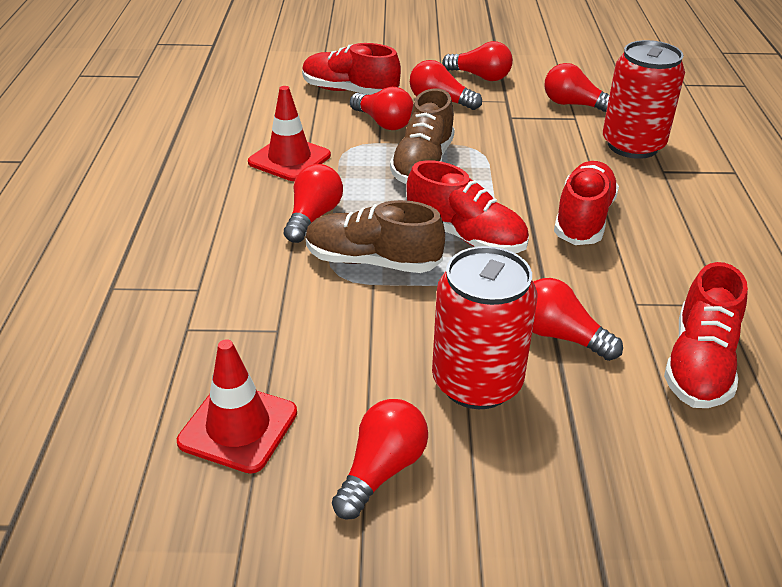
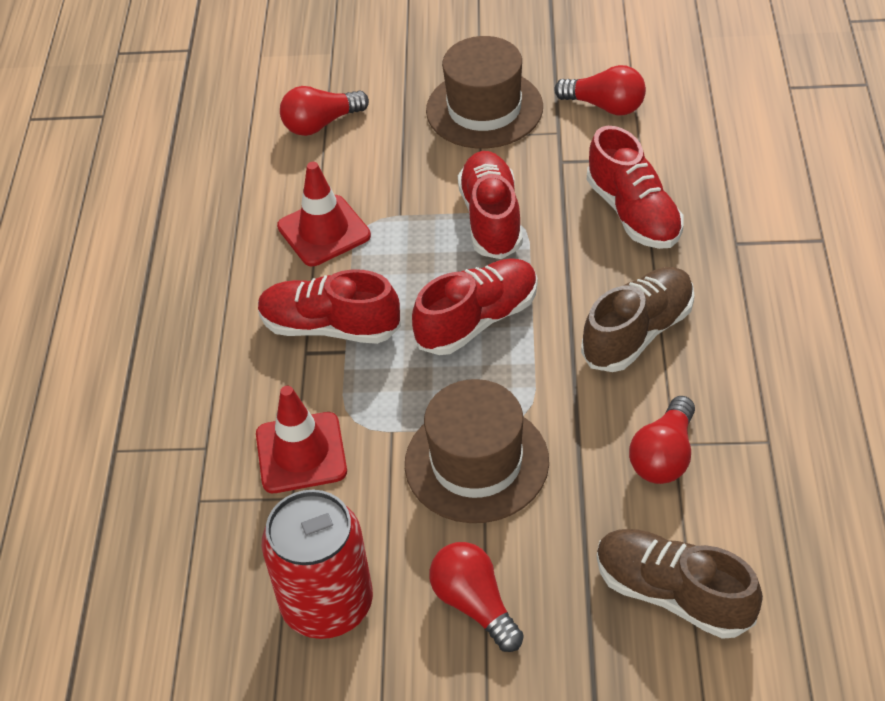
brown hat: 0 -> 2
red can: 2 -> 1
red light bulb: 7 -> 4

